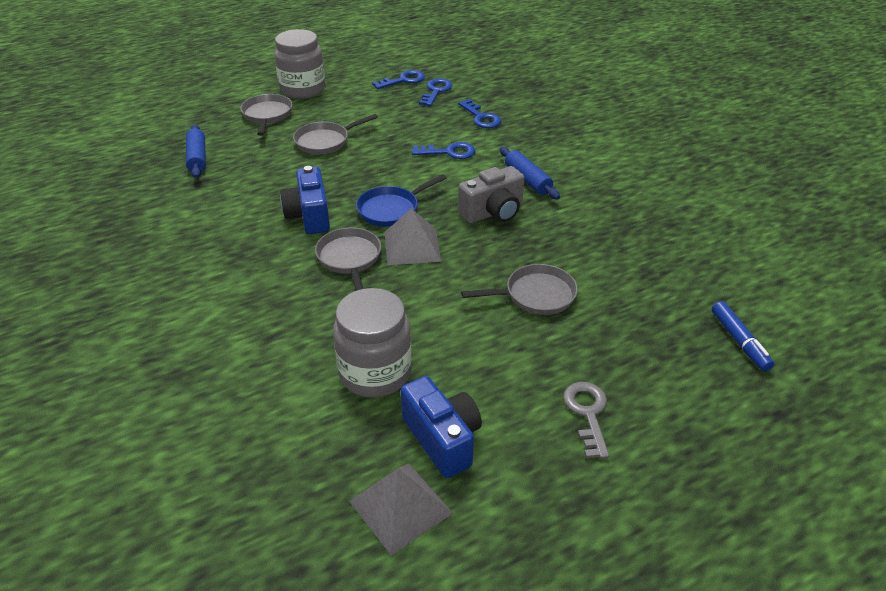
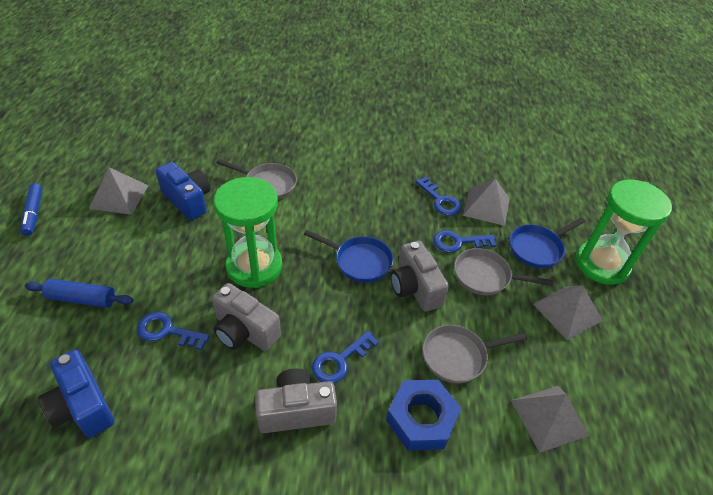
blue nut: 0 -> 1
blue pan: 1 -> 2
blue rolling pin: 2 -> 1
green hourglass: 0 -> 2
grey camera: 1 -> 3
grey jar: 2 -> 0
grey key: 1 -> 0
grey pan: 4 -> 3
grey pyramid: 2 -> 4

